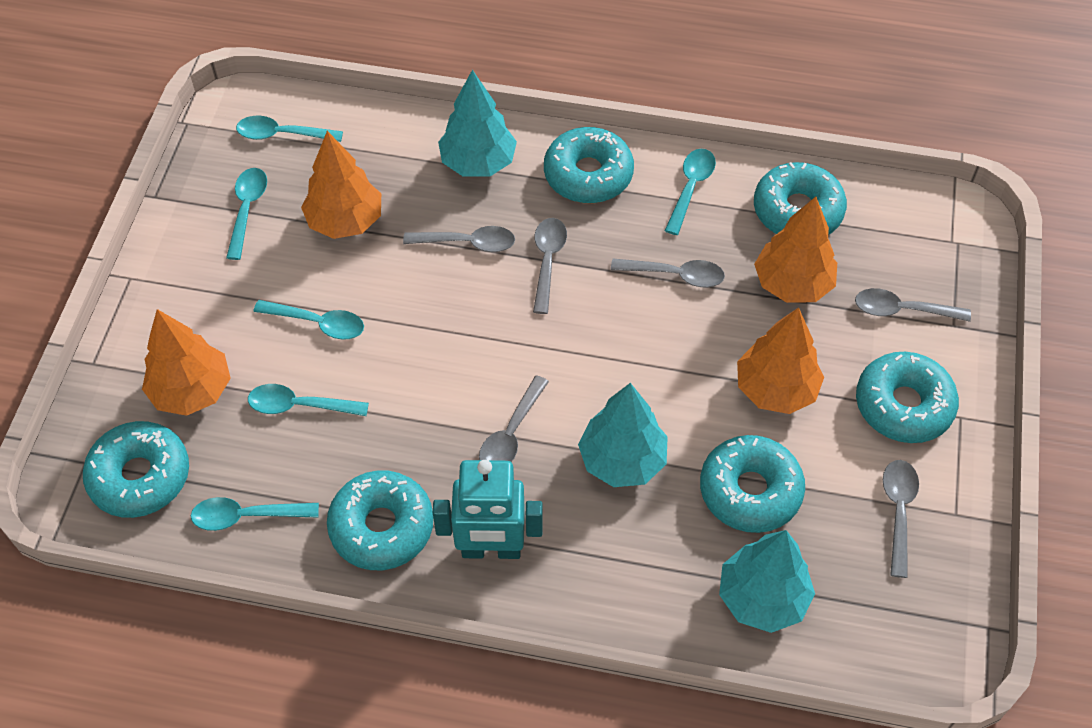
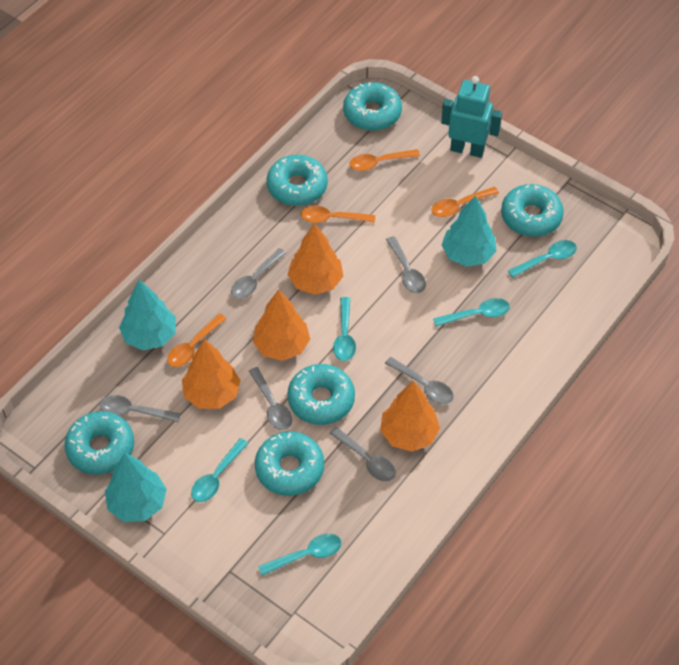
orange spoon: 0 -> 4
turquoise spoon: 6 -> 5

